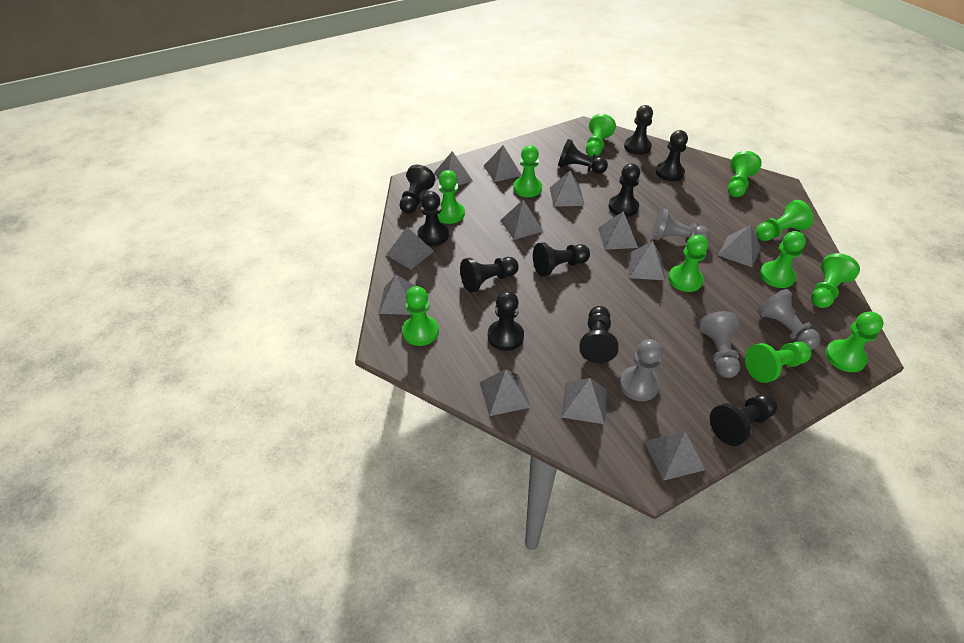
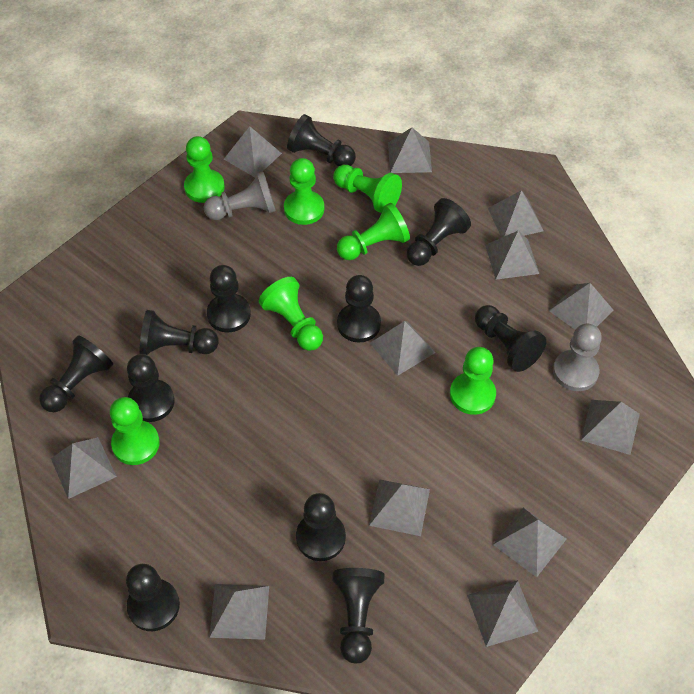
green pawn: 11 -> 7
grey pawn: 4 -> 2

